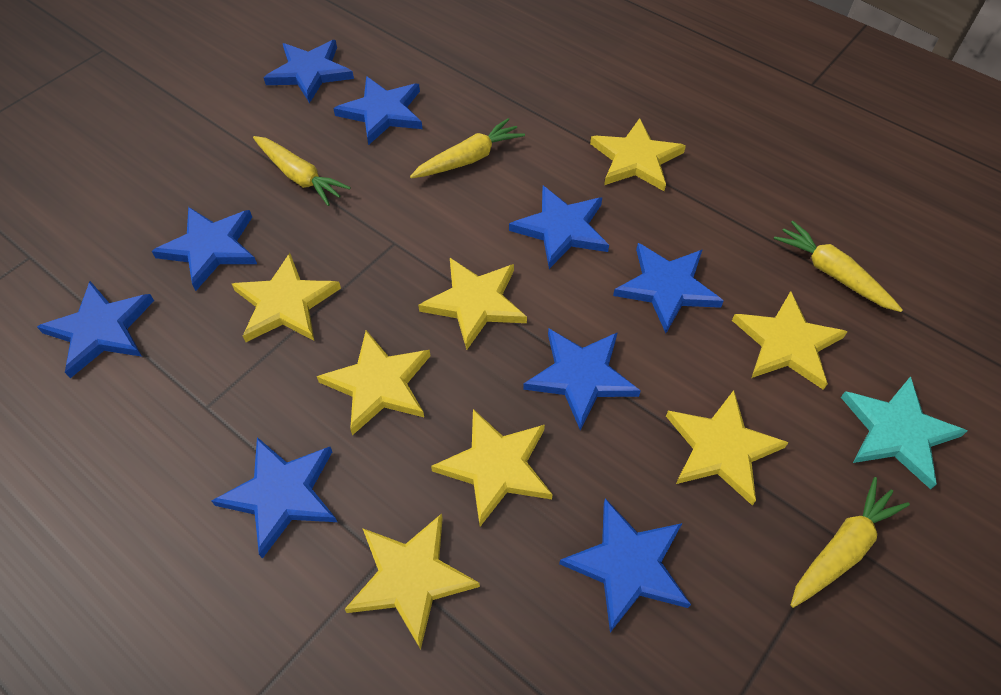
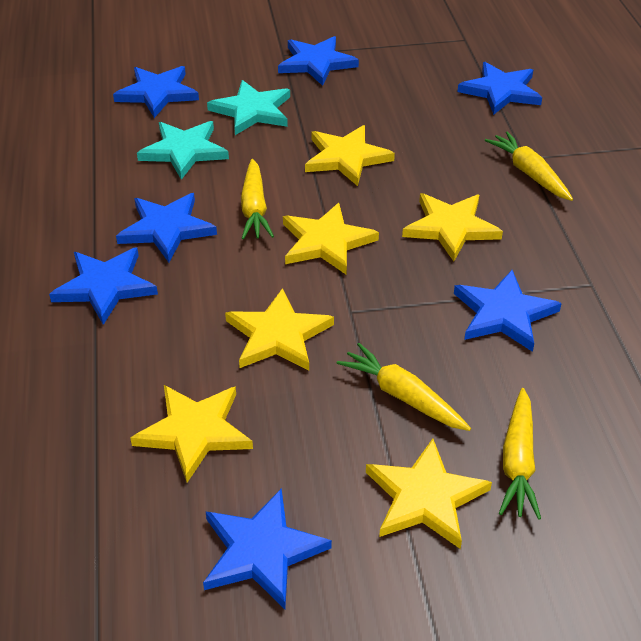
blue star: 9 -> 7
turquoise star: 1 -> 2
yellow star: 8 -> 6

